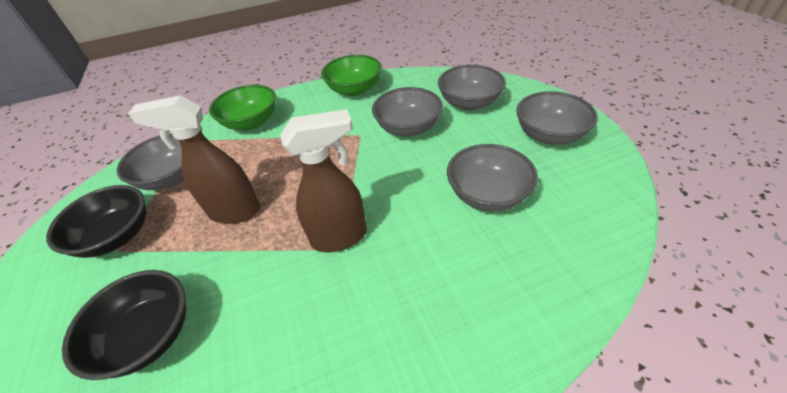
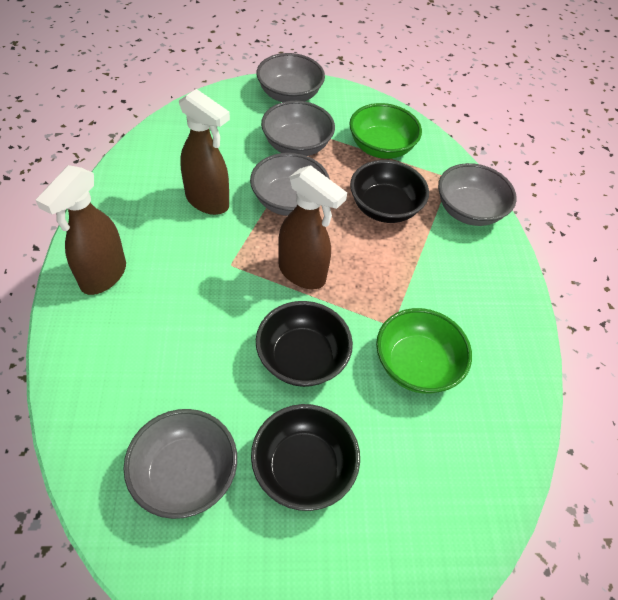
black bowl: 2 -> 3
brown spray bottle: 2 -> 3

